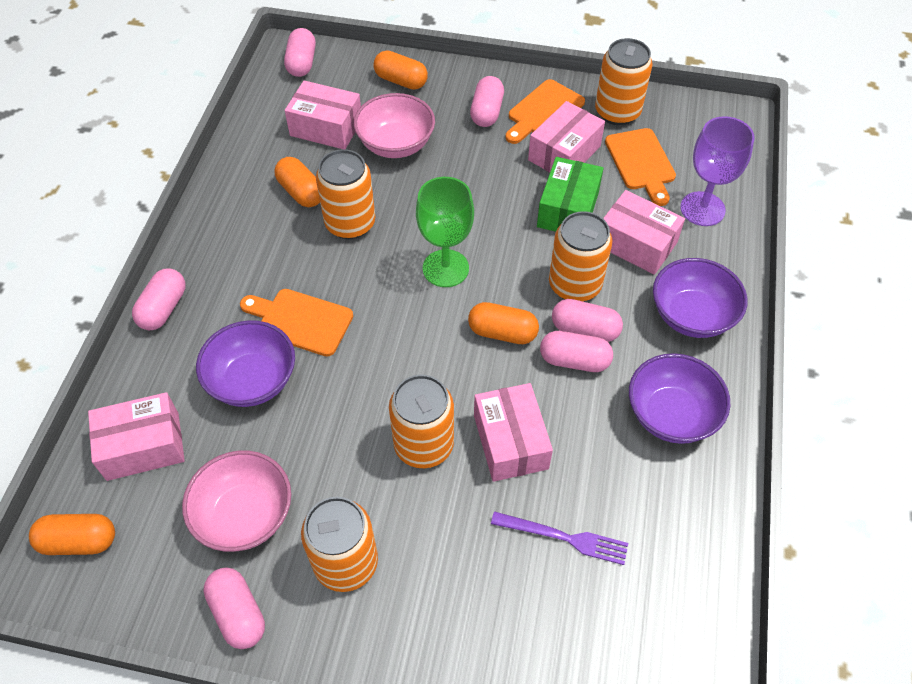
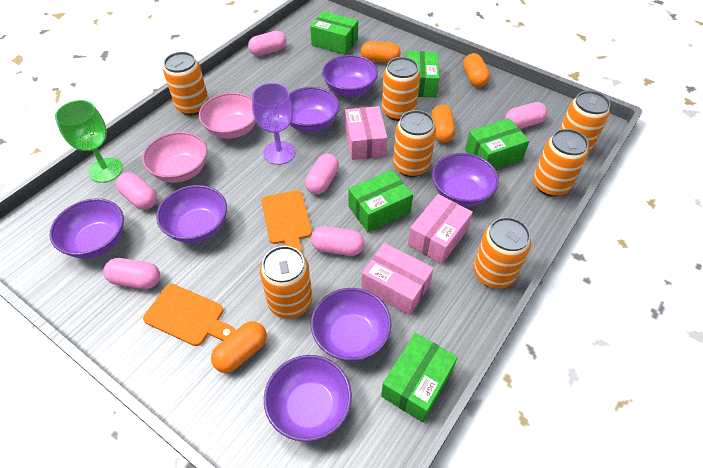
green box: 1 -> 5
orange can: 5 -> 7
orange cutting board: 3 -> 2
pink box: 5 -> 3
purple bowl: 3 -> 7
purple fork: 1 -> 0

